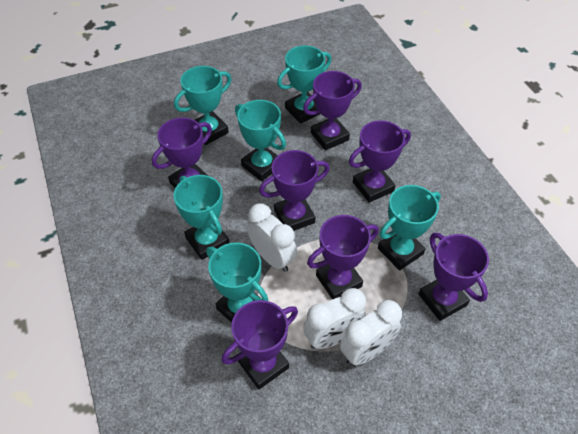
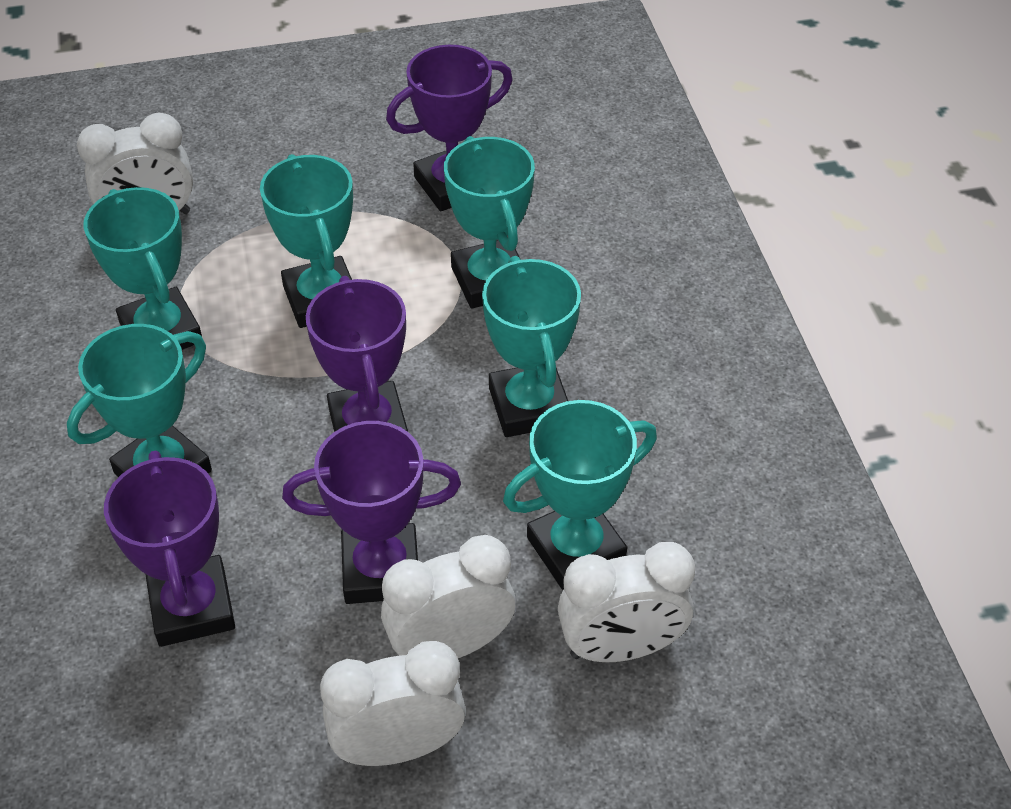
purple trophy: 7 -> 4
white clock: 3 -> 4

